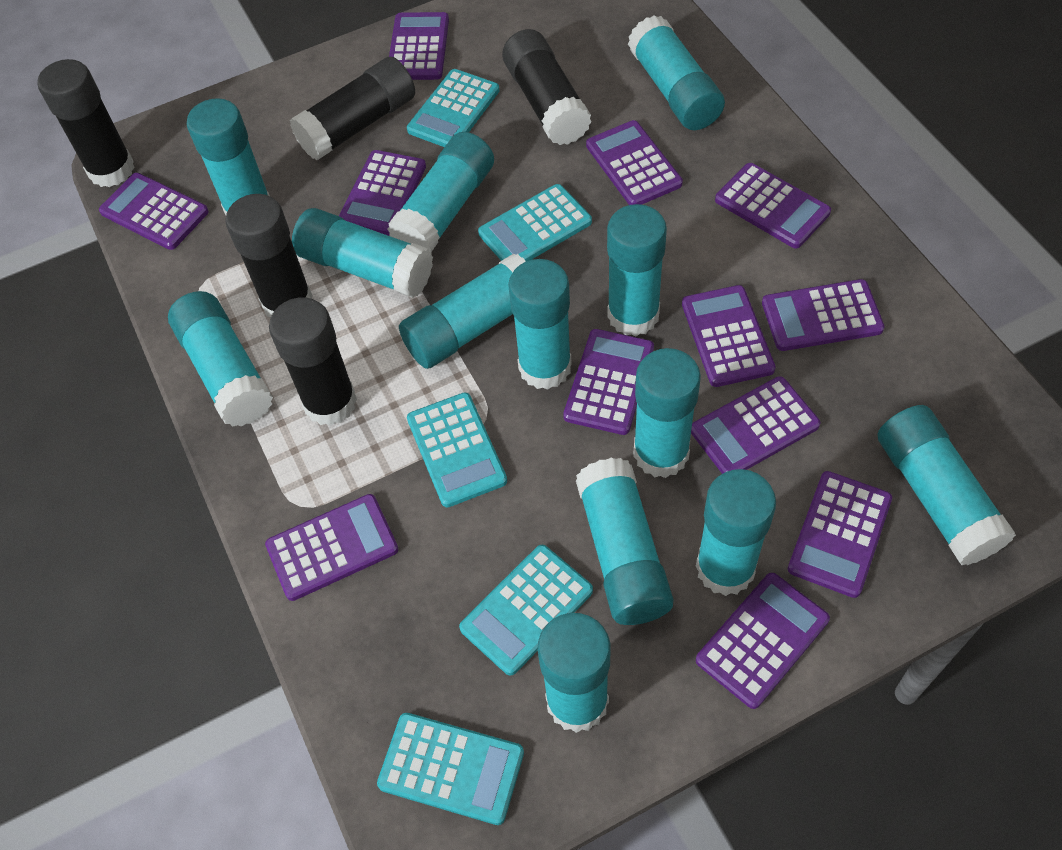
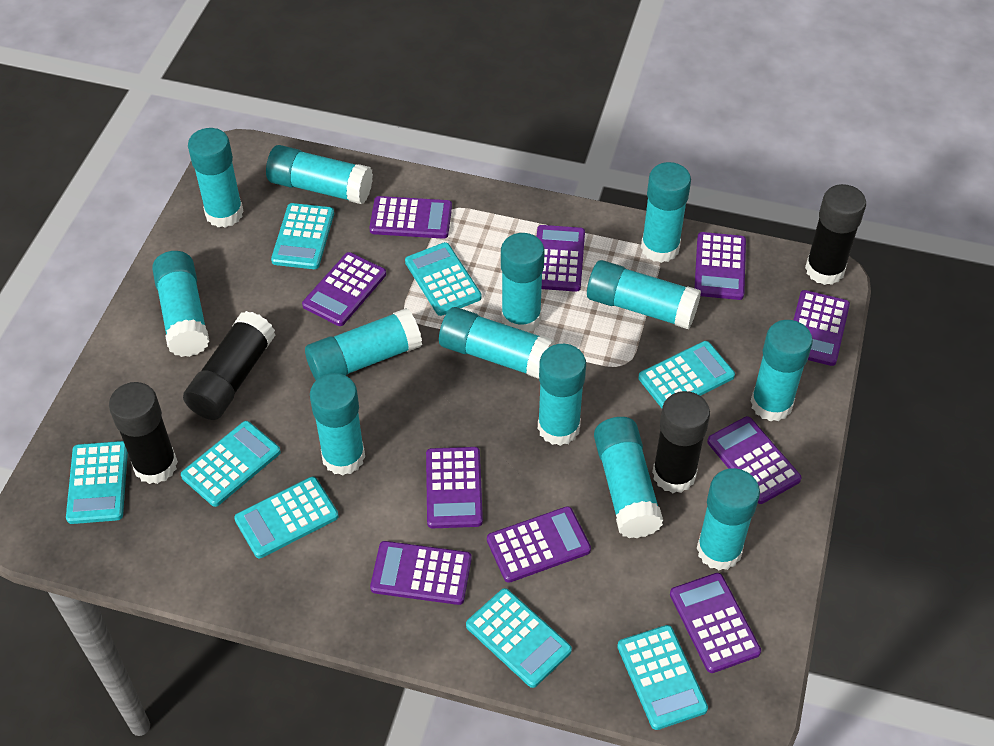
black glue stick: 5 -> 4
purple calculator: 12 -> 10
turquoise calculator: 5 -> 8

